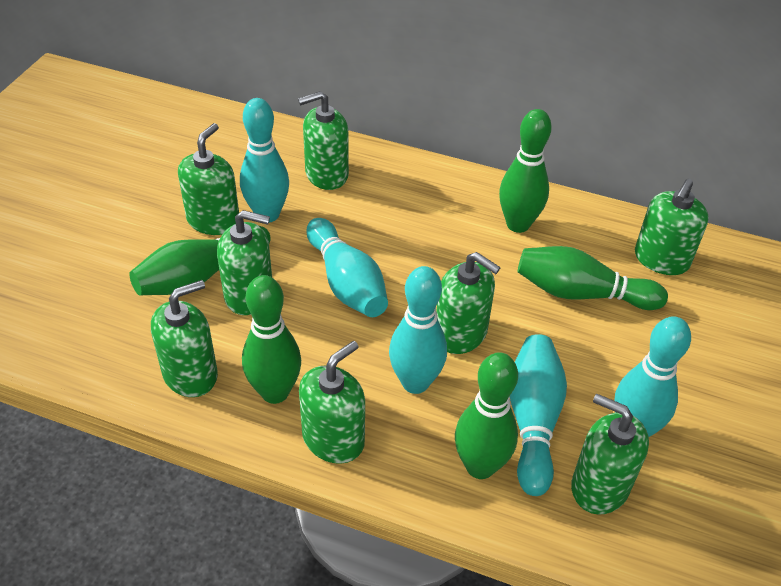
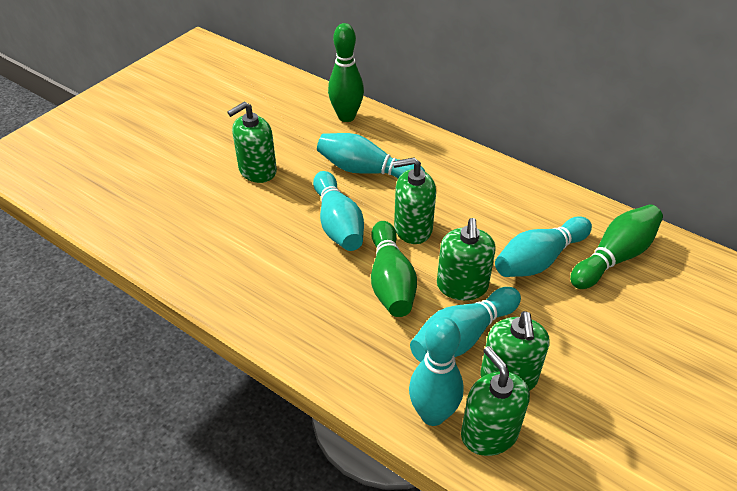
green bowling pin: 5 -> 3
green soap dispenser: 8 -> 5

